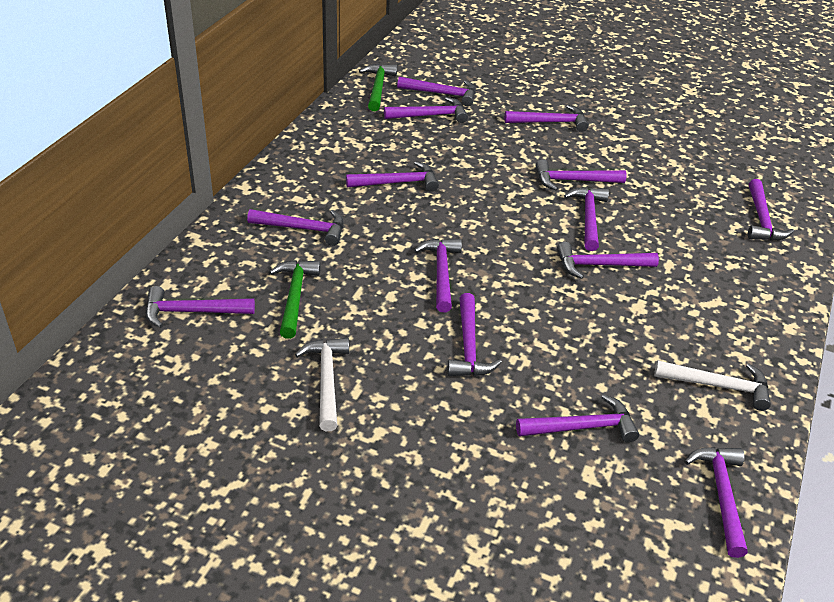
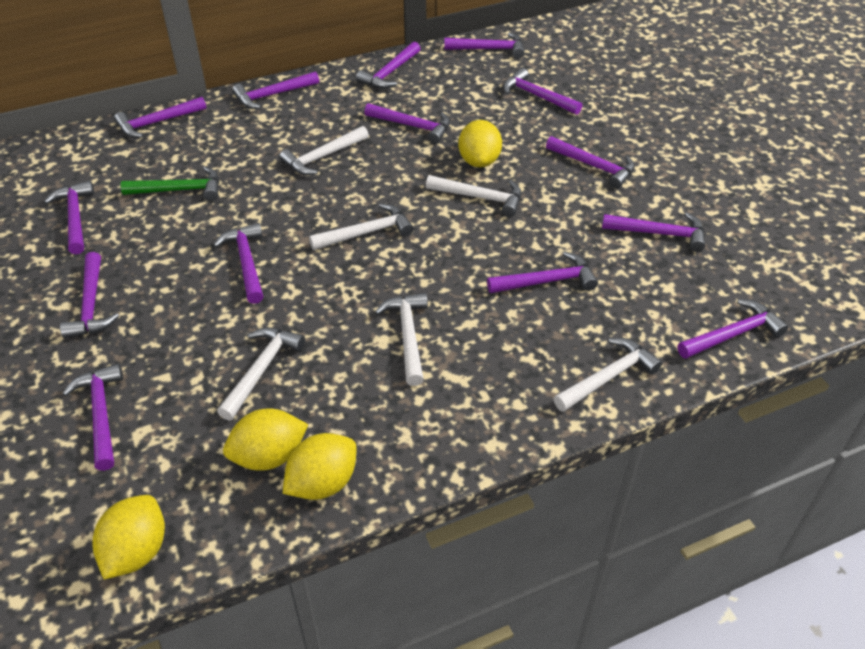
green hammer: 2 -> 1
white hammer: 2 -> 6
yellow lemon: 0 -> 4

